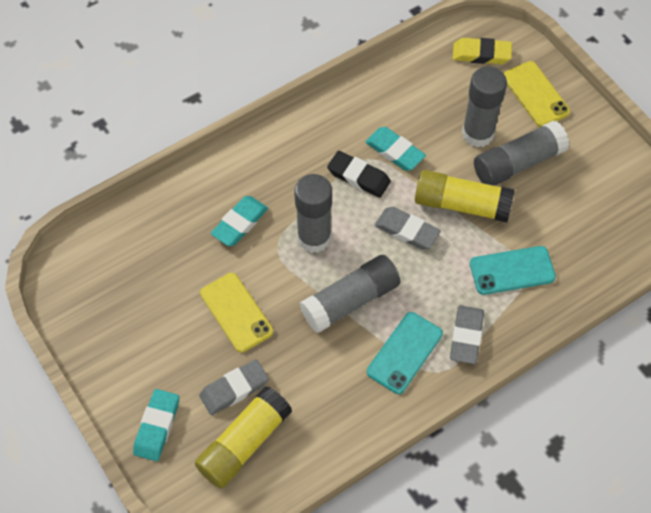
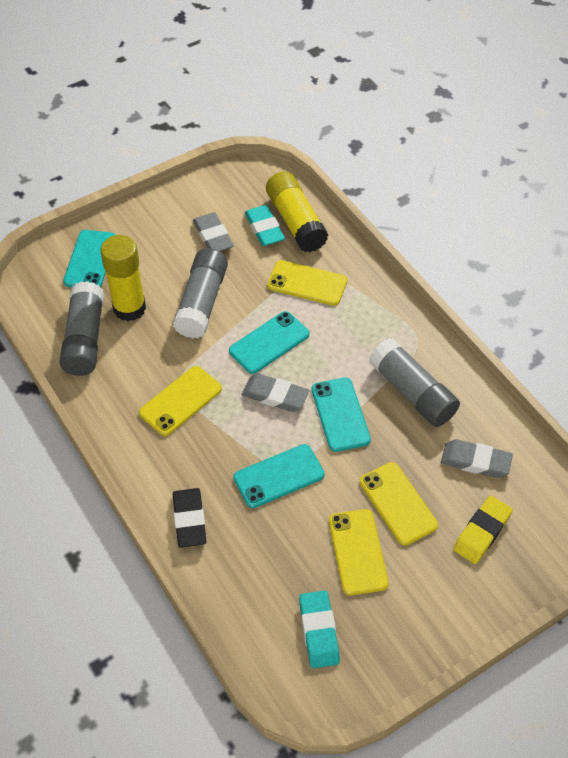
grey glue stick: 4 -> 3
turquoise eraser: 3 -> 2
turquoise phone: 2 -> 4
yellow phone: 2 -> 4

